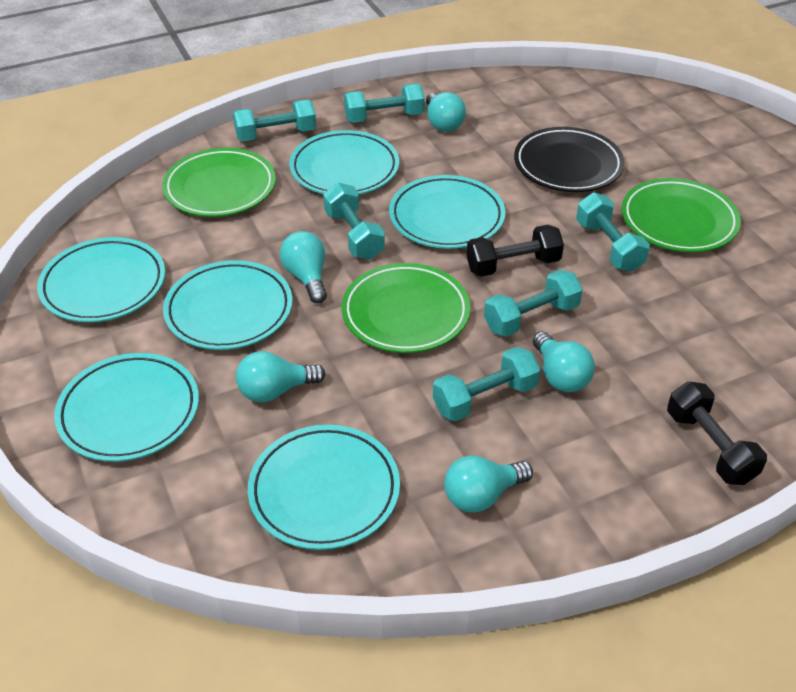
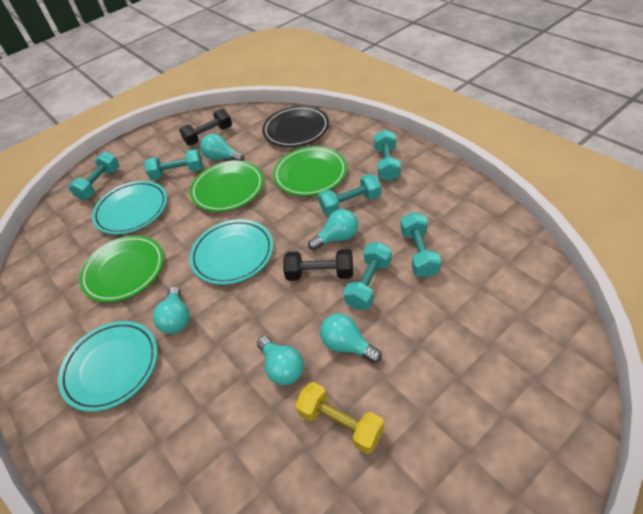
turquoise plate: 6 -> 3
yellow dumbbell: 0 -> 1

